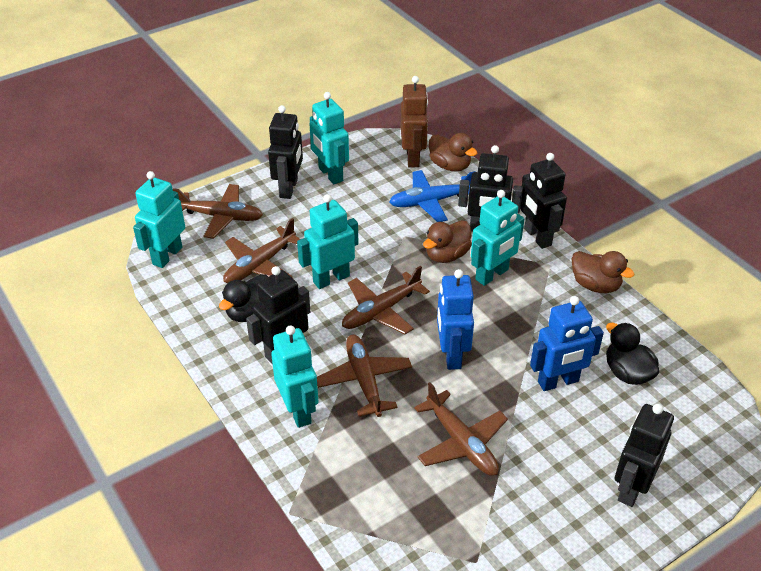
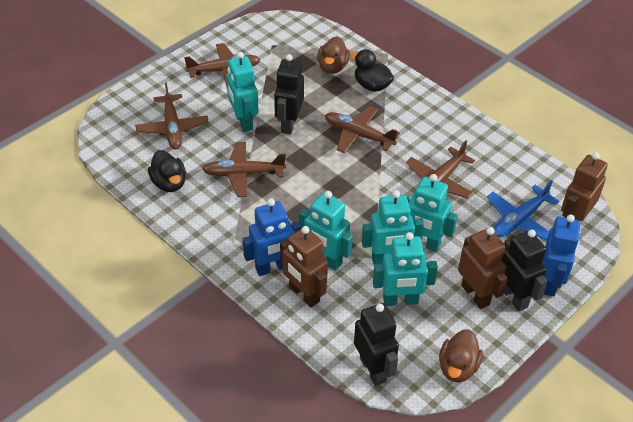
black robot: 5 -> 3
brown duck: 3 -> 2
brown robot: 1 -> 3

